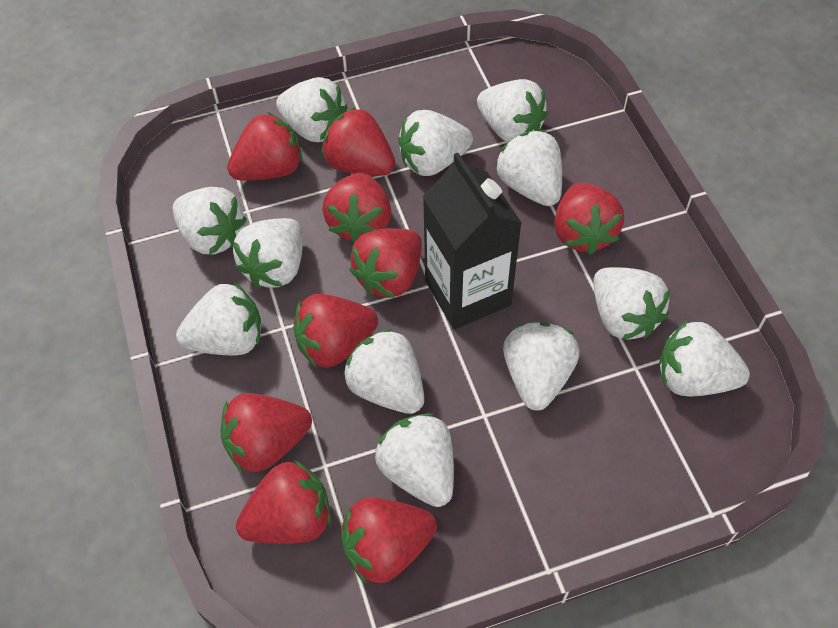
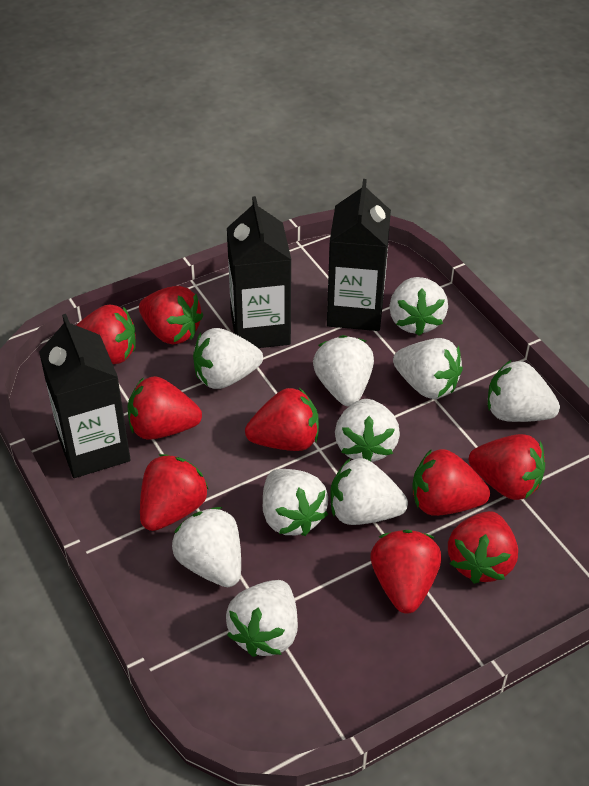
black carton: 1 -> 3
white strawberry: 12 -> 10

